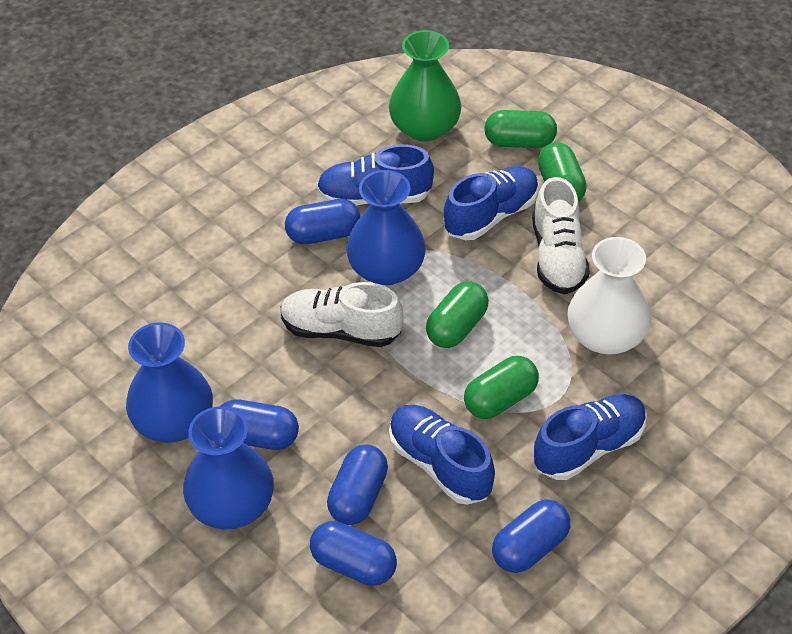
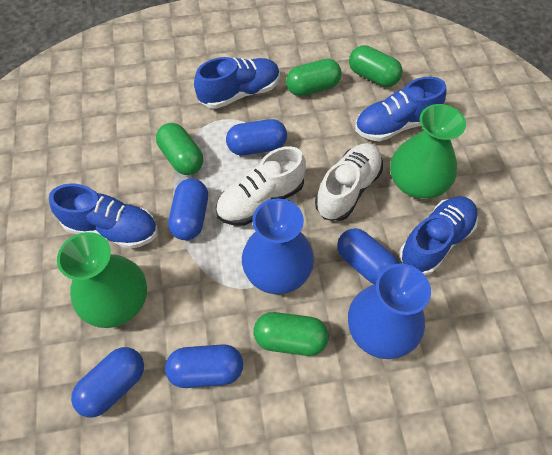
blue vase: 3 -> 2
green vase: 1 -> 2
white vase: 1 -> 0

